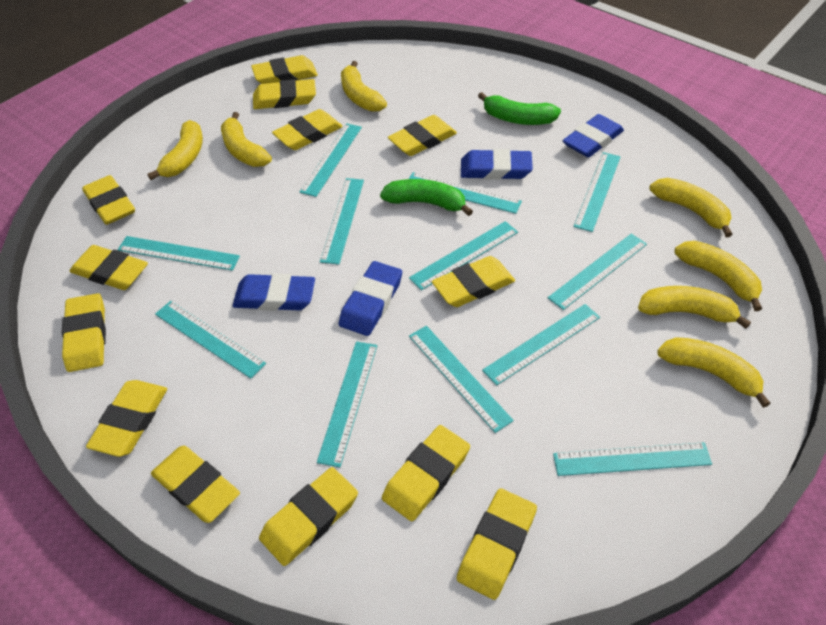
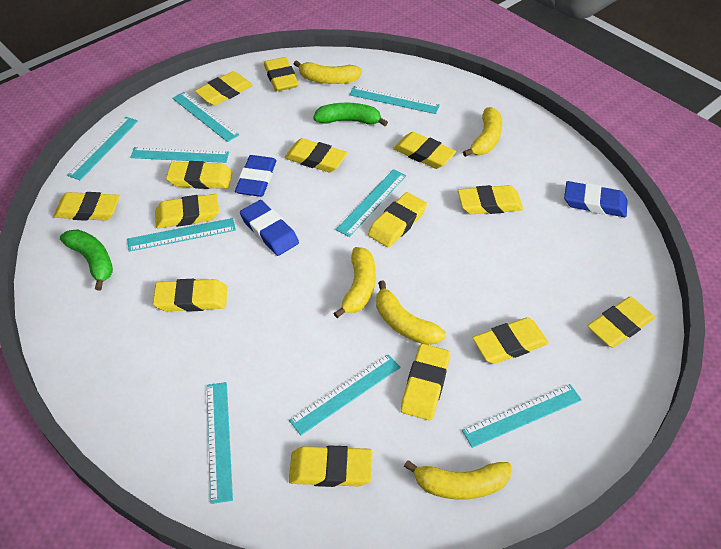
blue eraser: 4 -> 3
turquoise ruler: 12 -> 9
yellow banana: 7 -> 5
yellow eraser: 13 -> 14

